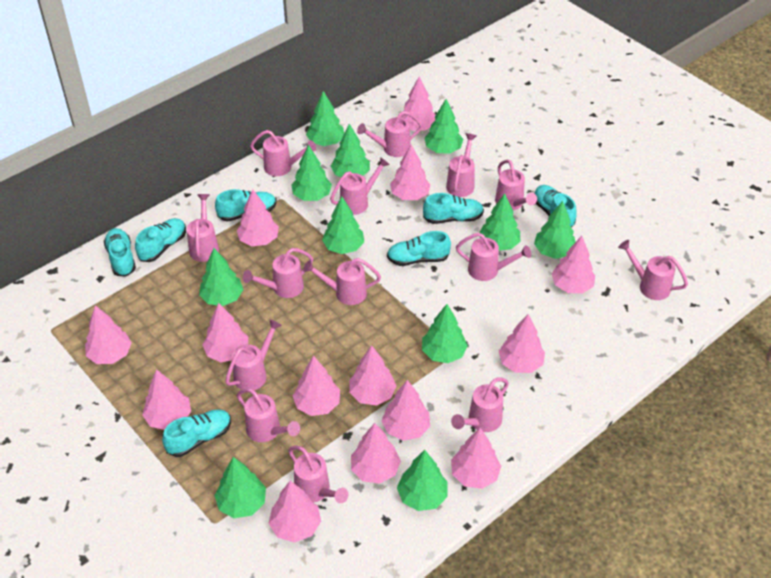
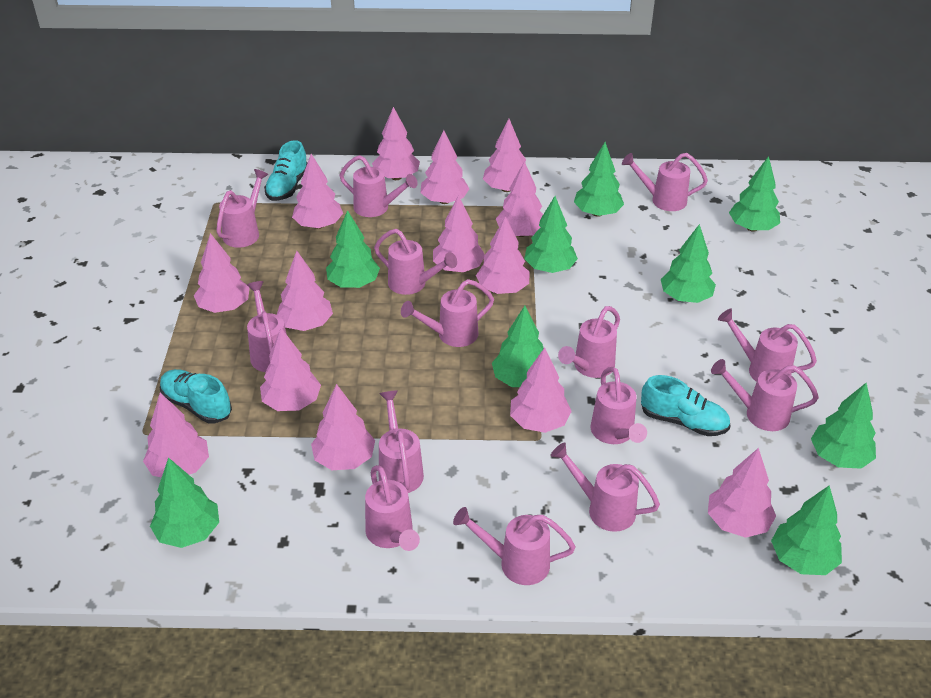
green tree: 11 -> 9
turquoise shoe: 7 -> 3

